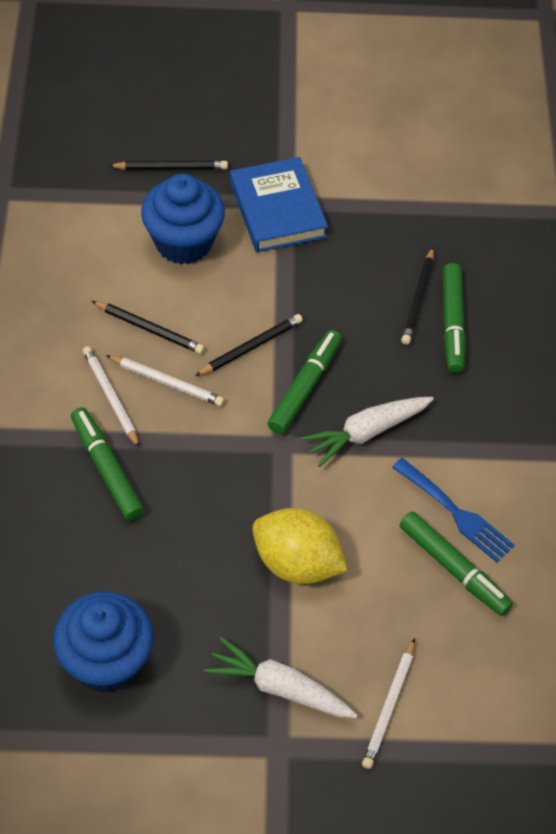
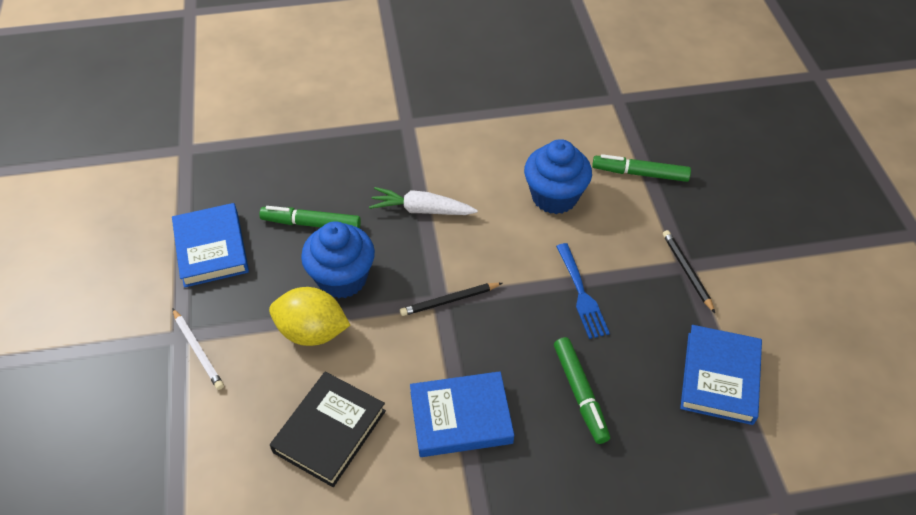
black book: 0 -> 1
black pencil: 4 -> 2
blue book: 1 -> 3
green marker: 4 -> 3
white carrot: 2 -> 1
white pencil: 3 -> 1

